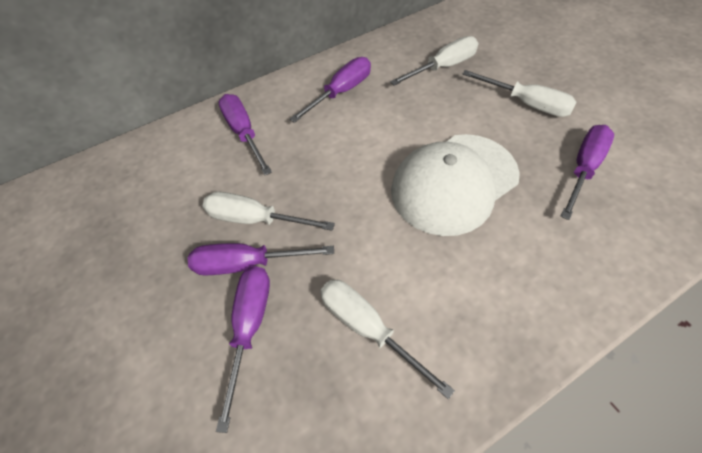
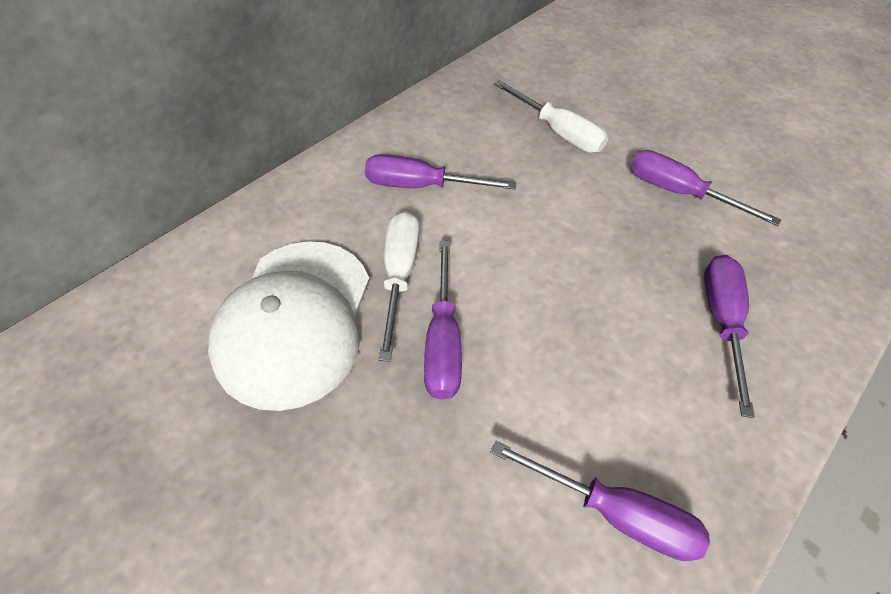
white screwdriver: 4 -> 2

